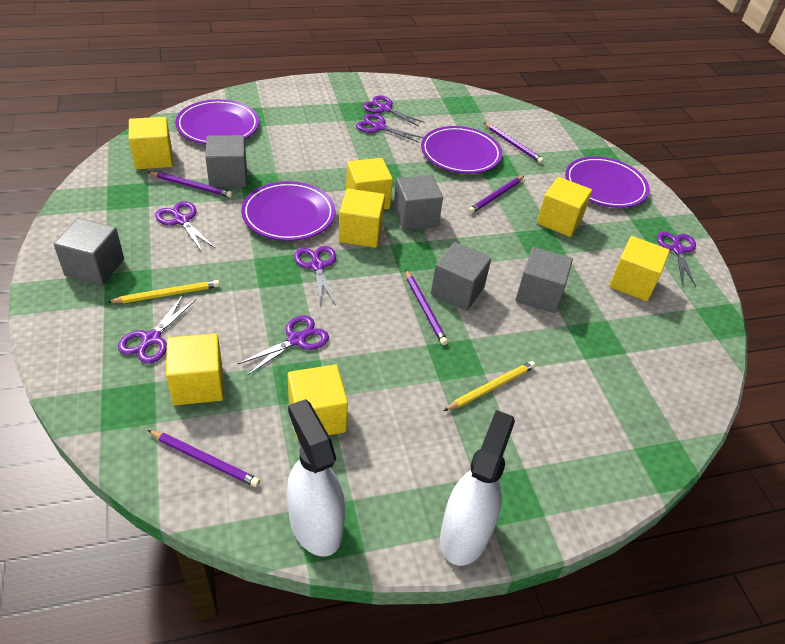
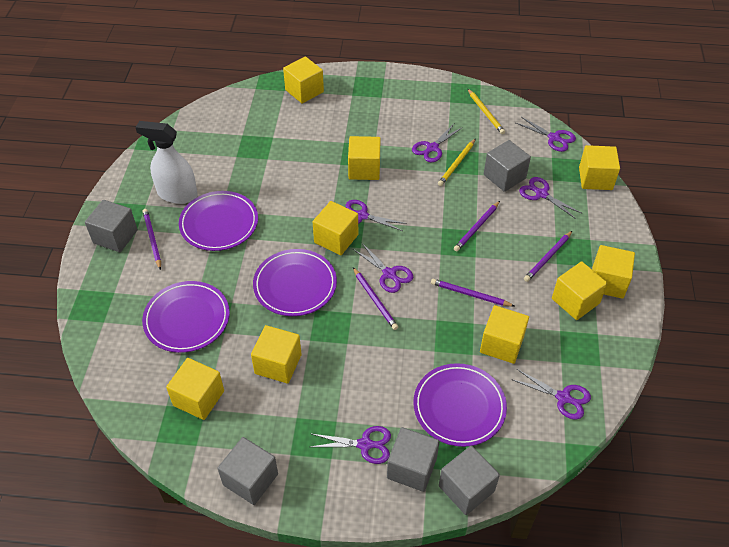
white spray bottle: 2 -> 1
yellow cube: 7 -> 9

